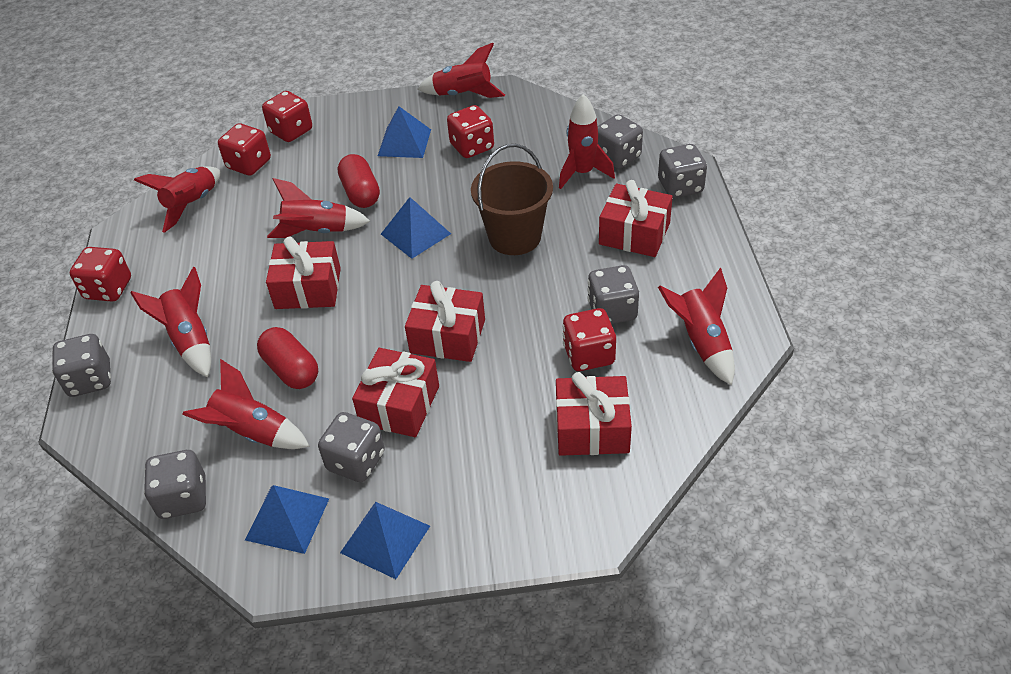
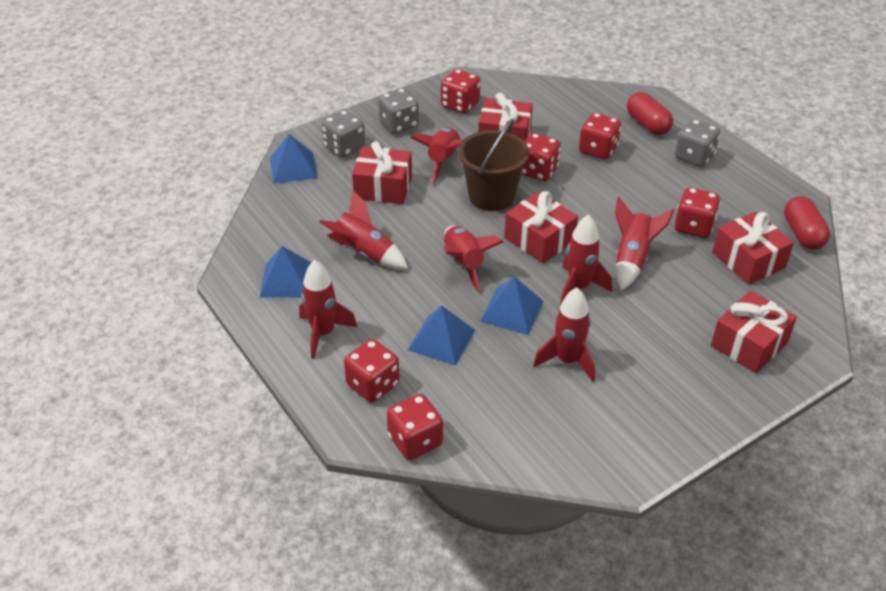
grey dice: 6 -> 3
red dice: 5 -> 6

